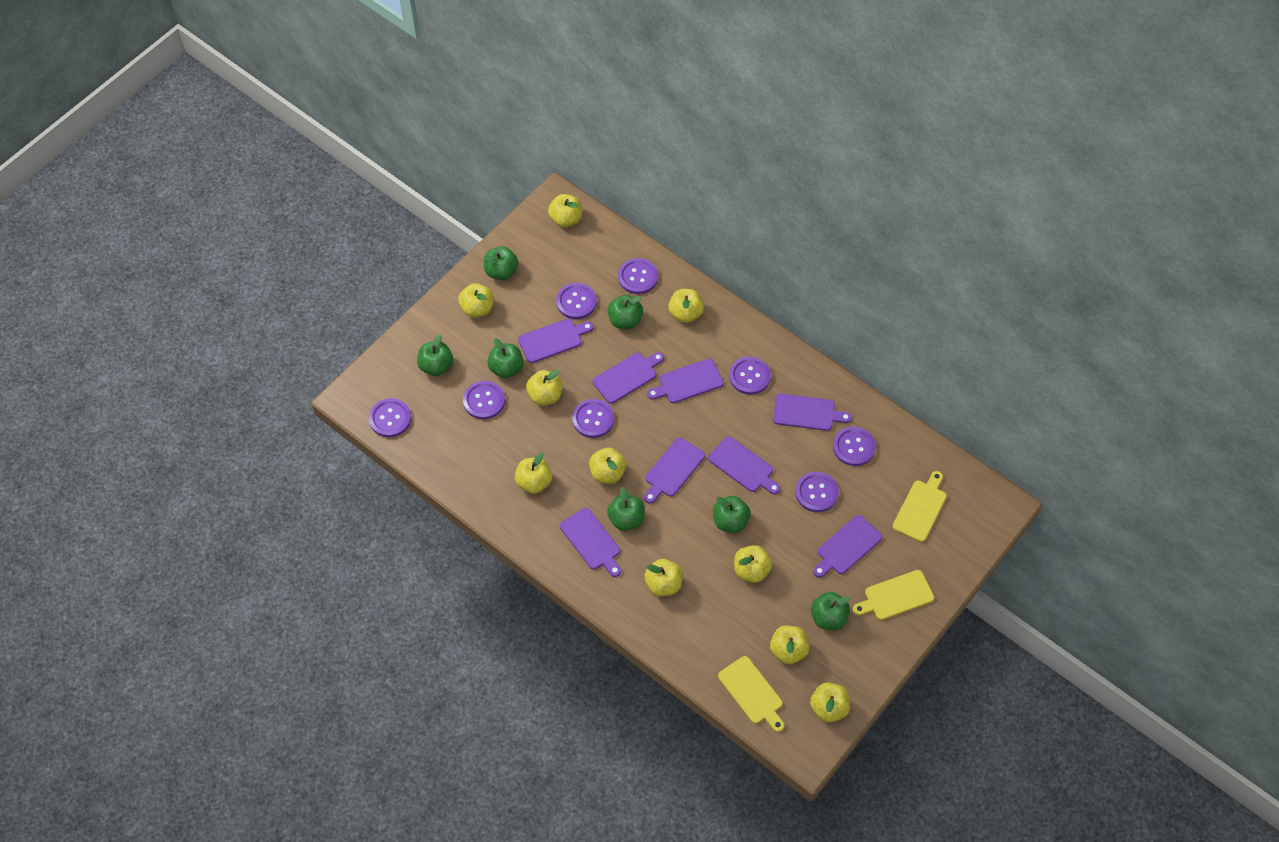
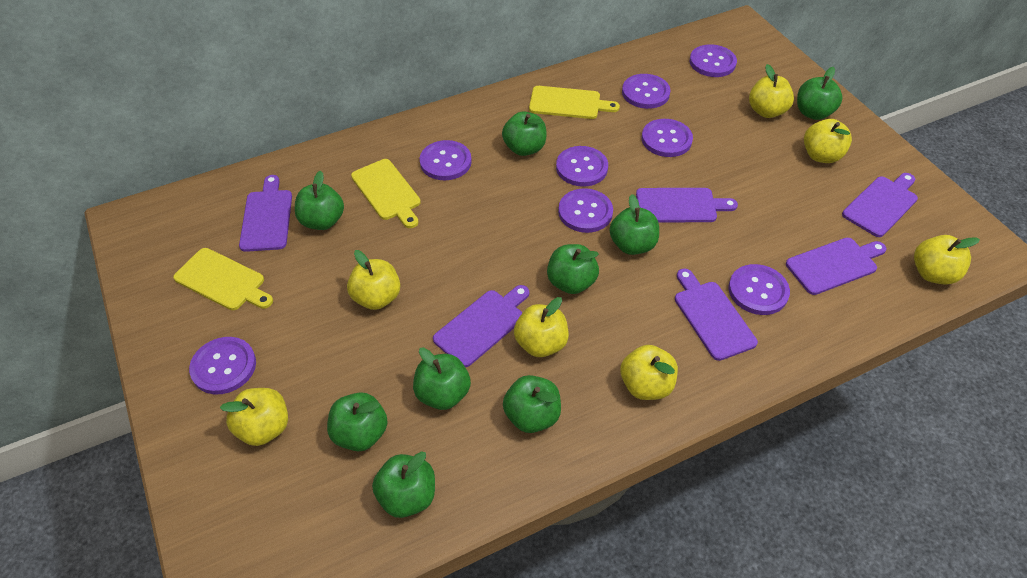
green apple: 7 -> 9
purple cutting board: 8 -> 6
yellow apple: 10 -> 7

